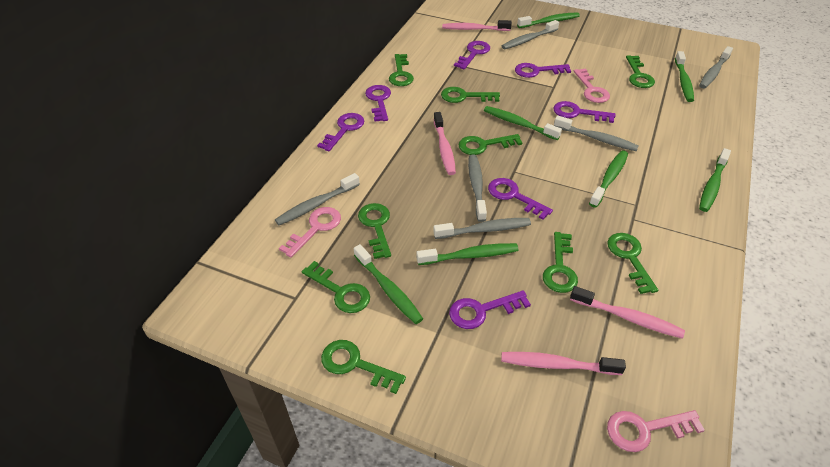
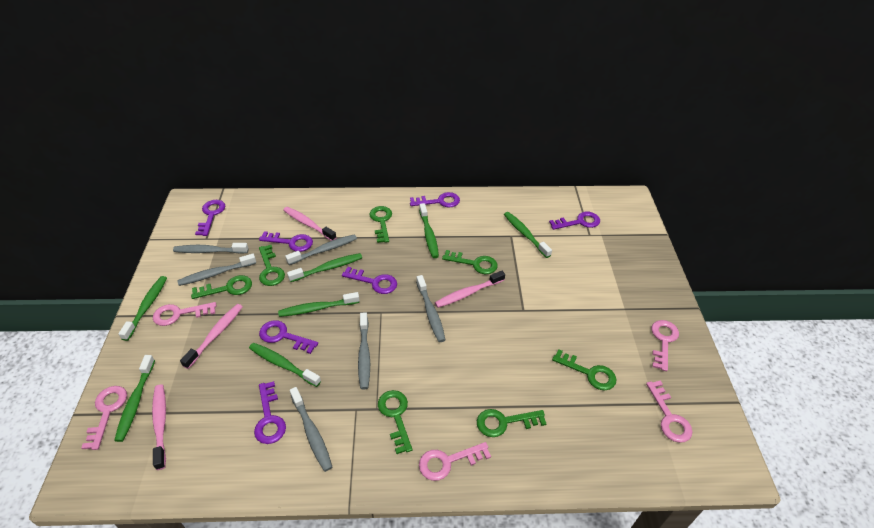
green key: 9 -> 7
pink key: 3 -> 5

